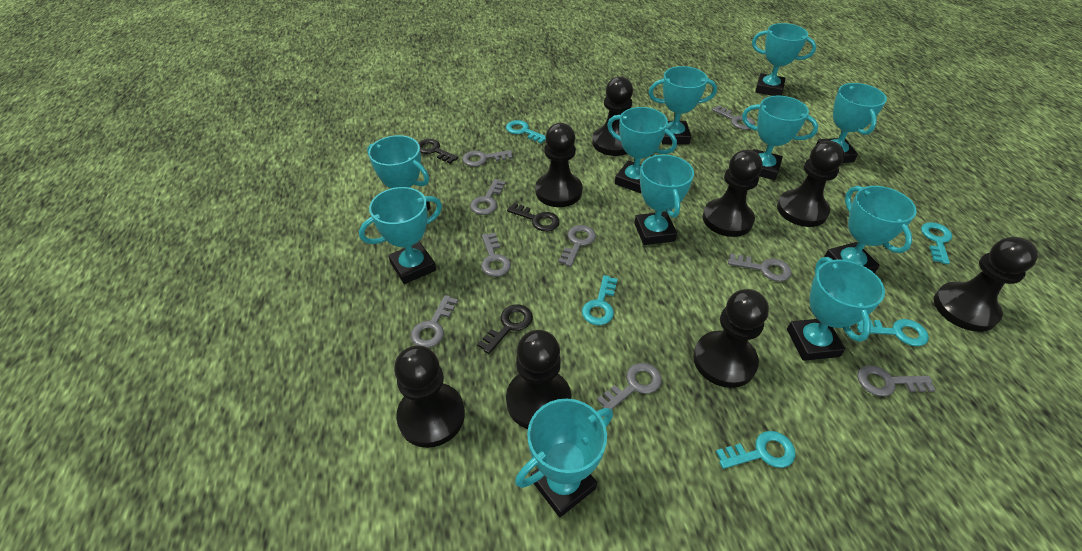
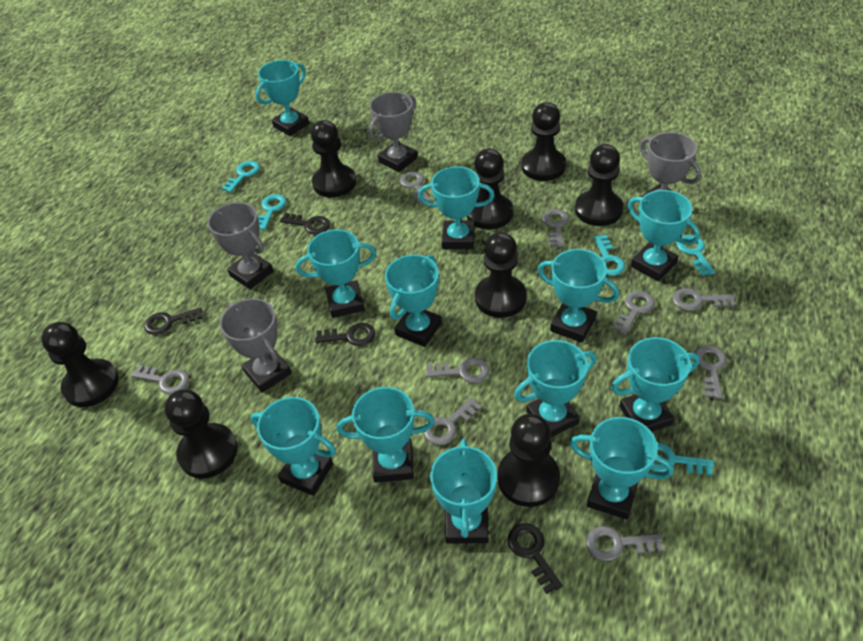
black key: 3 -> 4
grey trophy: 0 -> 4
turquoise trophy: 11 -> 12

